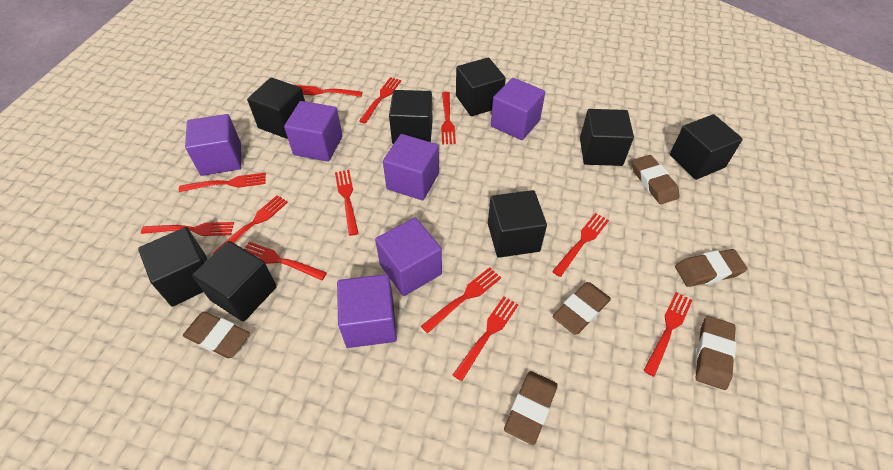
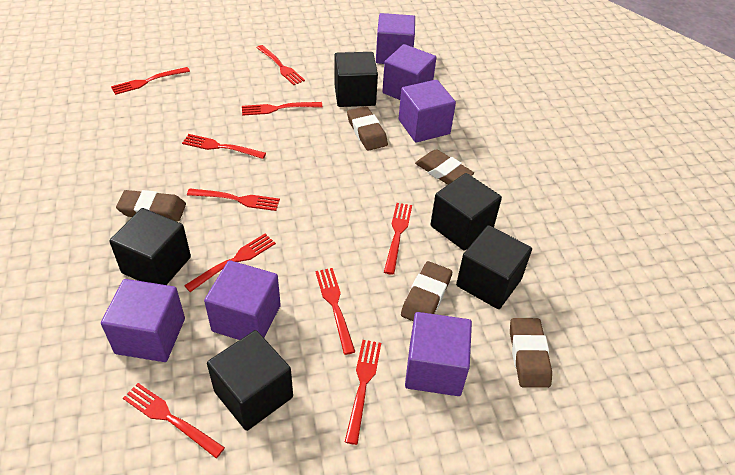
black cube: 8 -> 5
brown eraser: 6 -> 5
red fork: 12 -> 10

